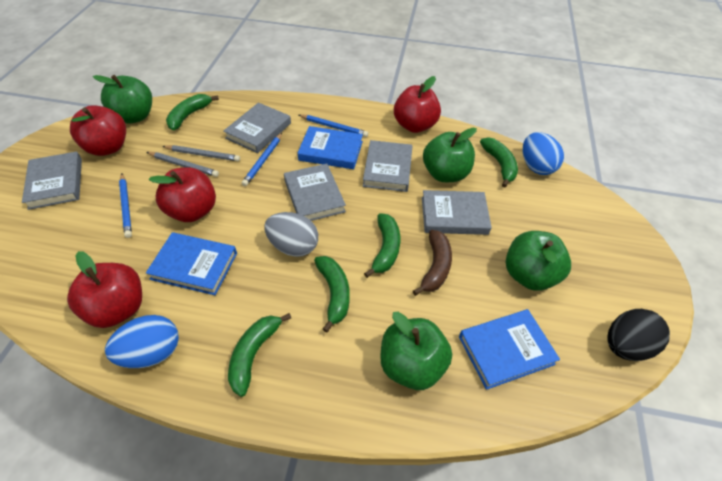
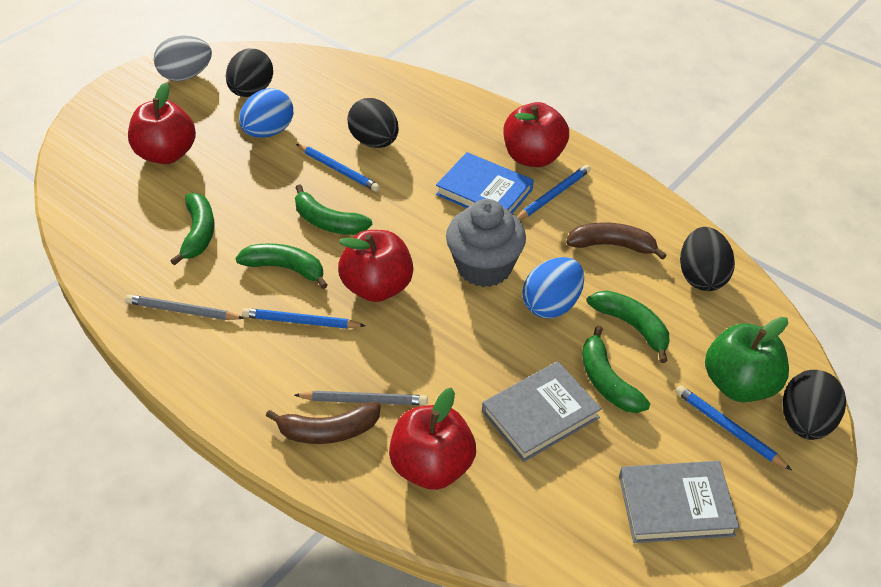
black egg: 1 -> 4
blue book: 3 -> 1
blue pencil: 3 -> 4
brown banana: 1 -> 2
green apple: 4 -> 1
grey book: 5 -> 2
grey cupcake: 0 -> 1

